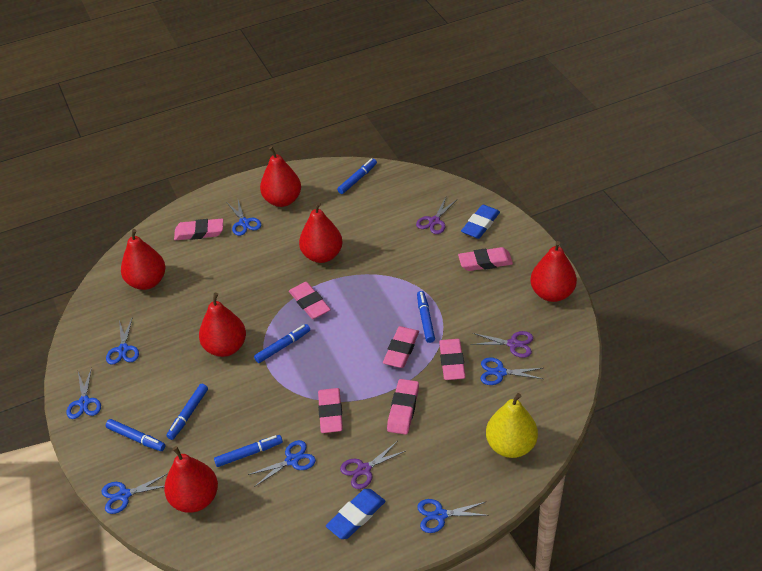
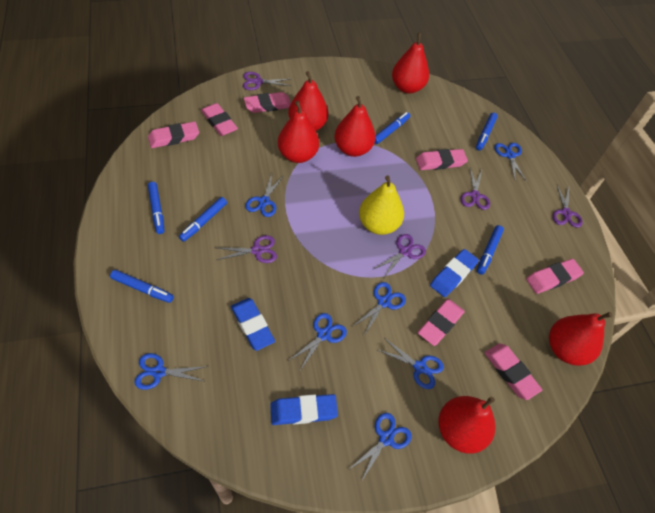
blue eraser: 2 -> 3
purple scissors: 3 -> 5

